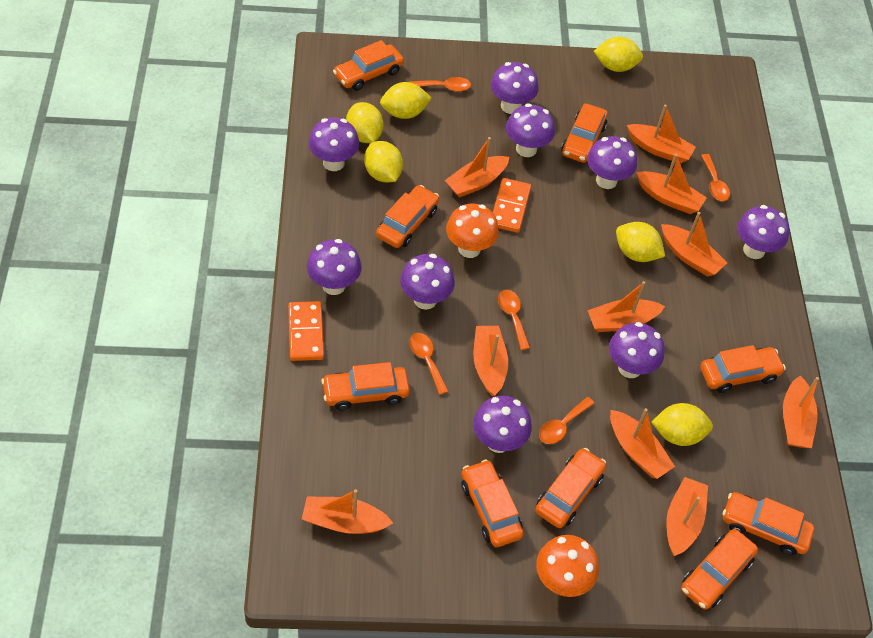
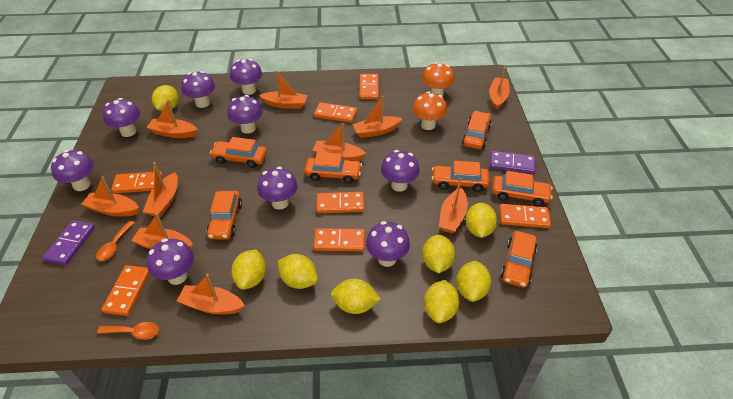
orange car: 9 -> 7
orange domino: 2 -> 7
orange spoon: 5 -> 2
purple domino: 0 -> 2
yellow lemon: 6 -> 8

